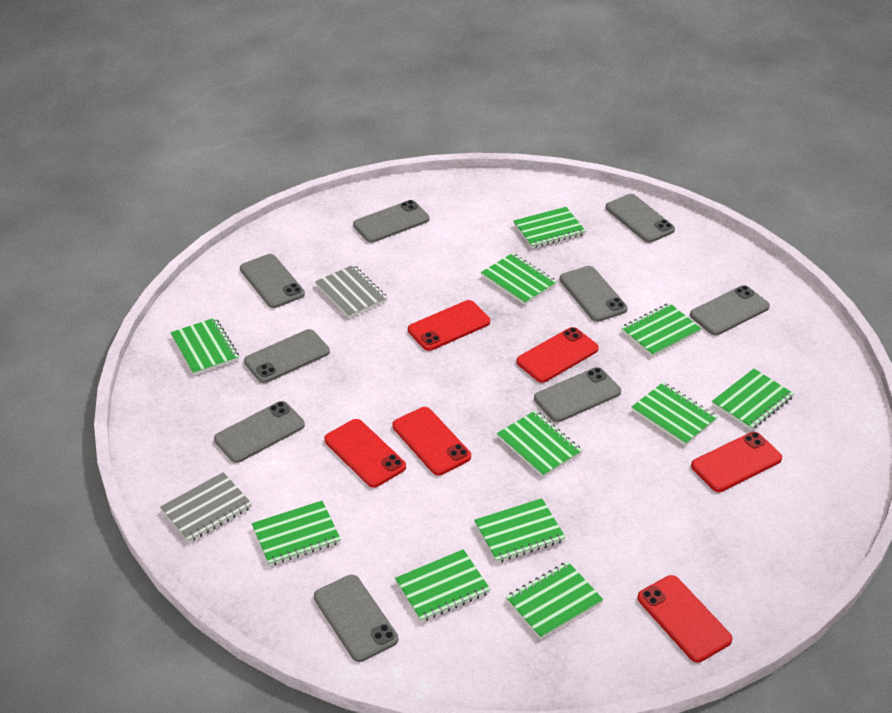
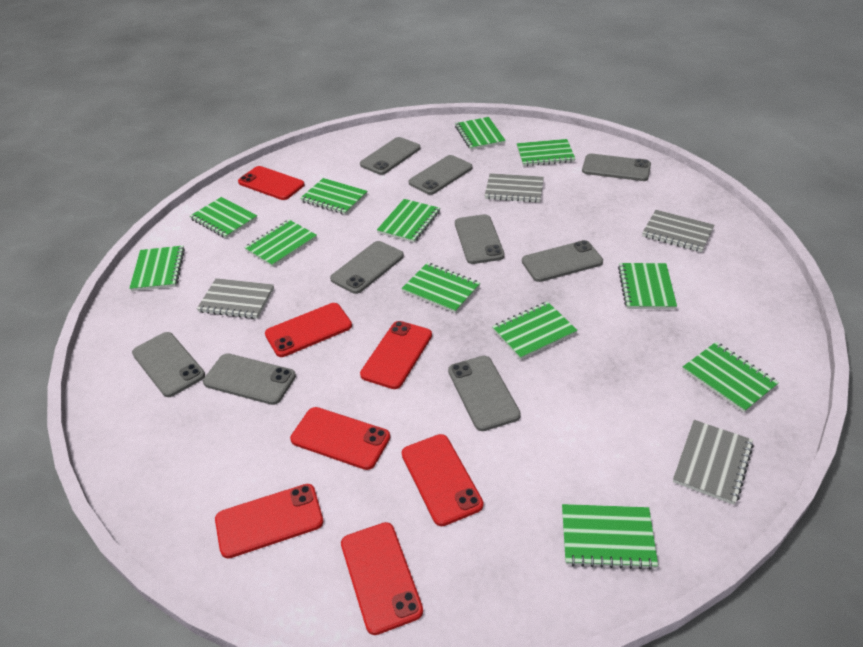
green notebook: 11 -> 12
grey notebook: 2 -> 4
red phone: 6 -> 7

